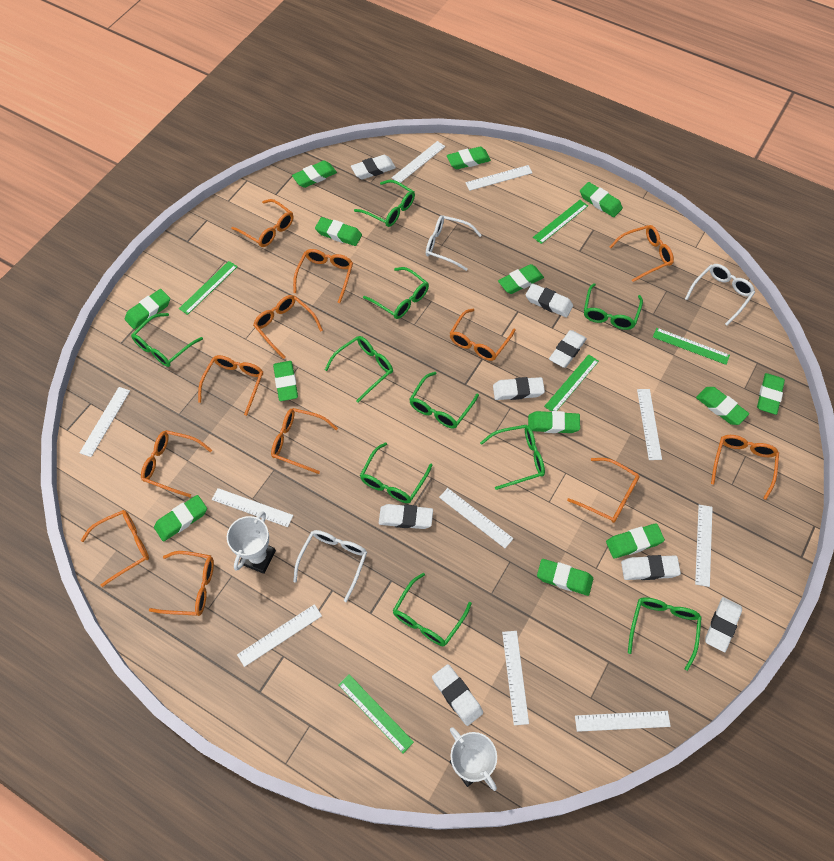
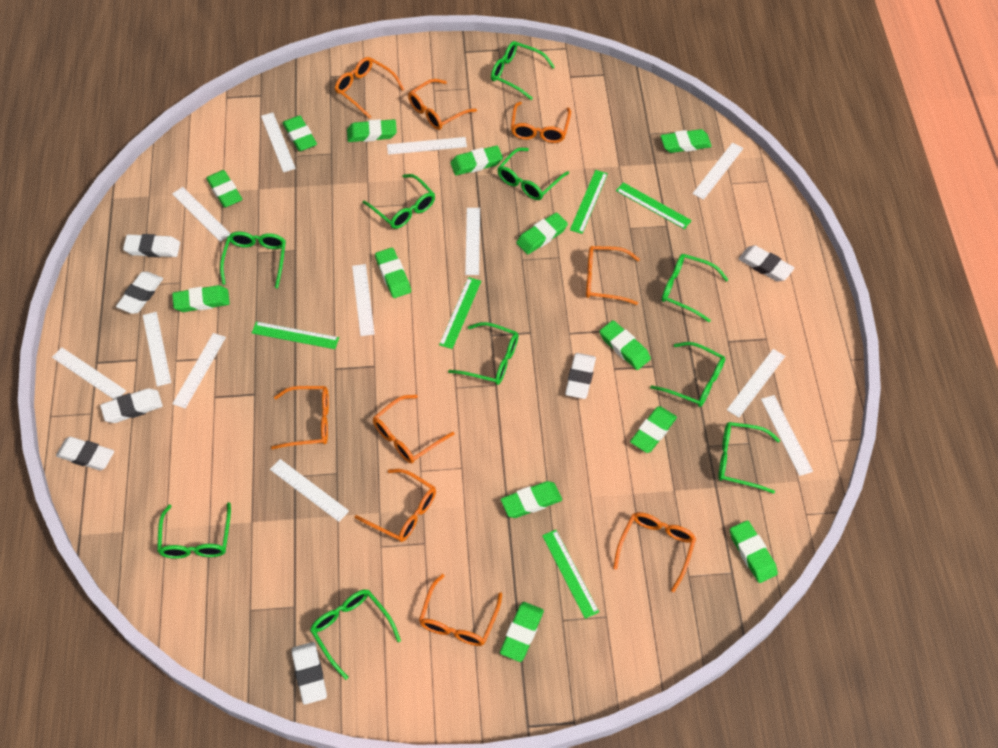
orange glasses: 12 -> 9
white eraser: 8 -> 7
white glasses: 3 -> 0
white ruler: 10 -> 12
white trophy: 2 -> 0

